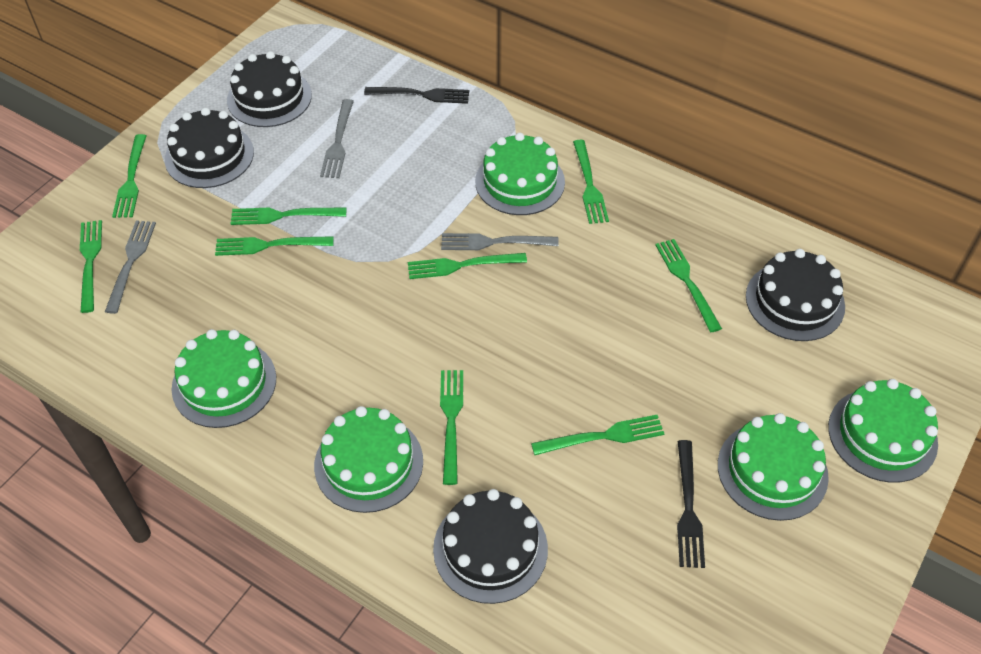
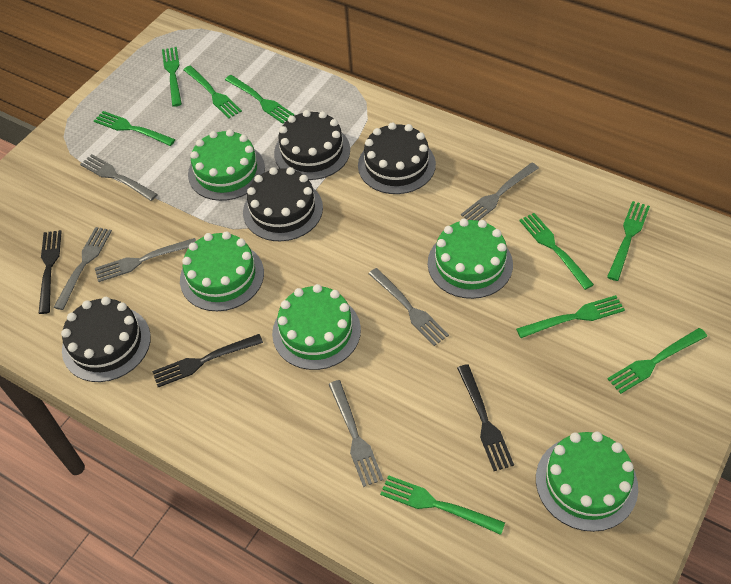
black fork: 2 -> 3
grey fork: 3 -> 6

